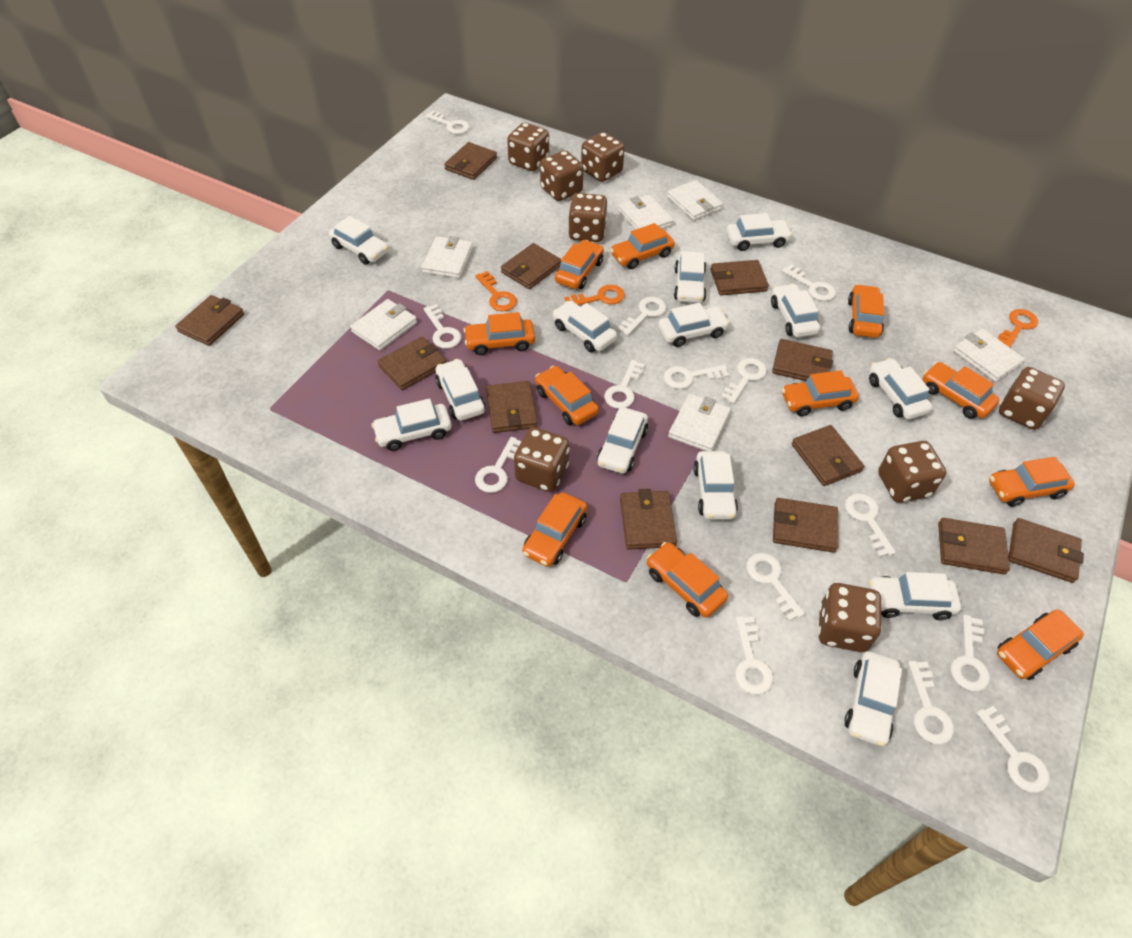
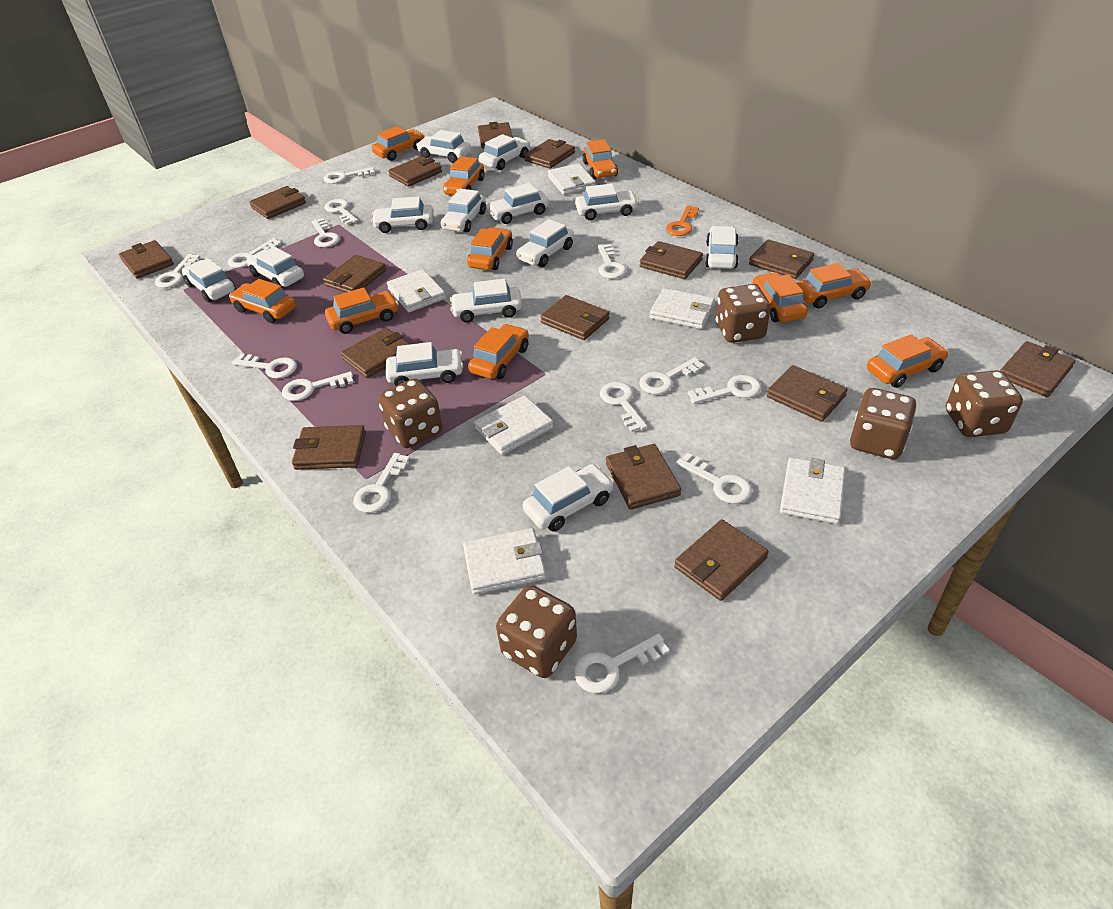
brown dice: 8 -> 5
brown wallet: 12 -> 15
orange car: 11 -> 10
orange key: 3 -> 1

